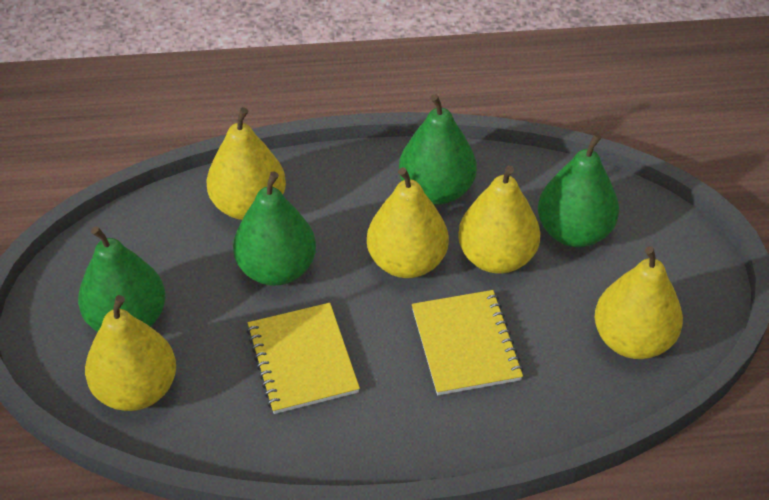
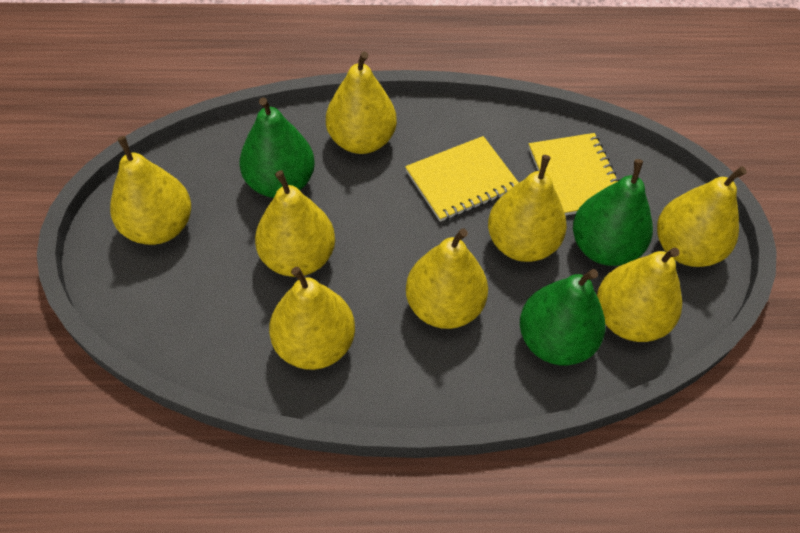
green pear: 4 -> 3
yellow pear: 5 -> 8

